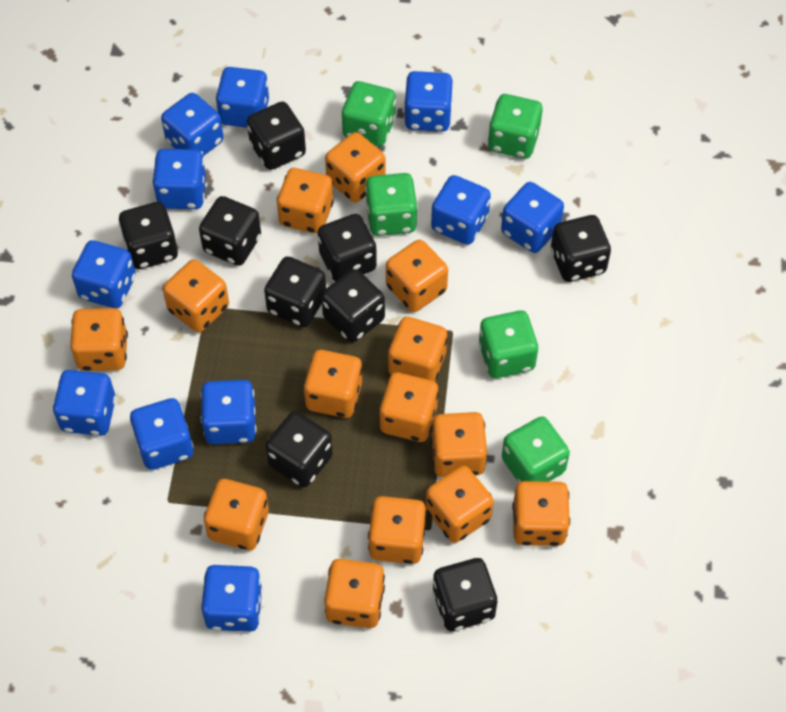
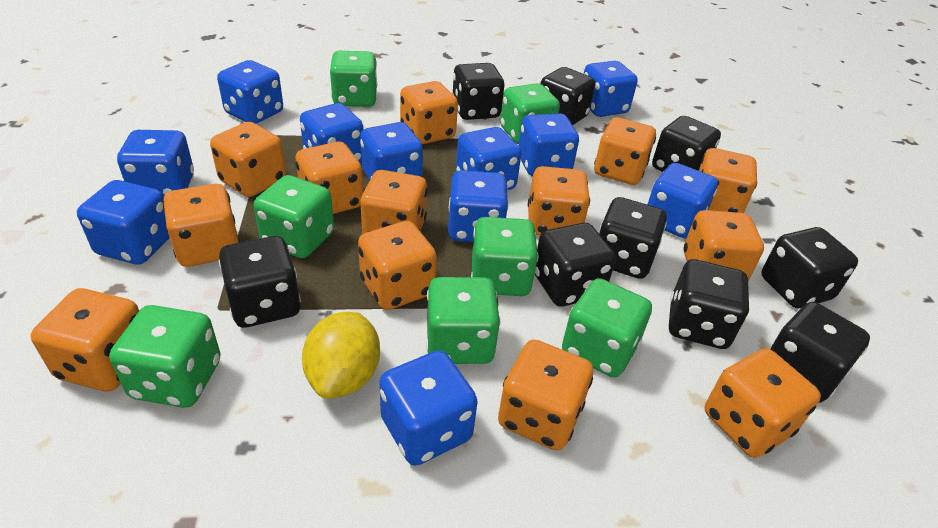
green dice: 5 -> 7
orange dice: 14 -> 13
yellow lemon: 0 -> 1

